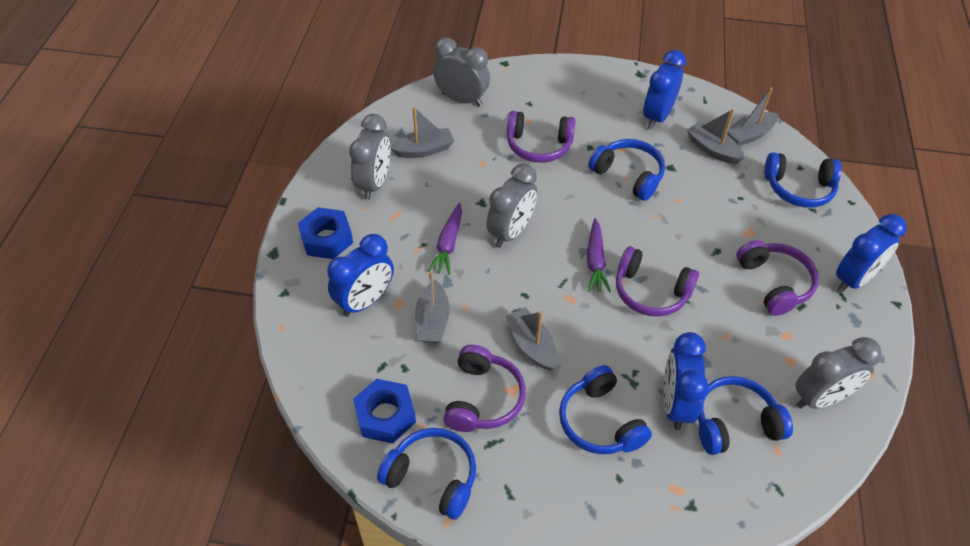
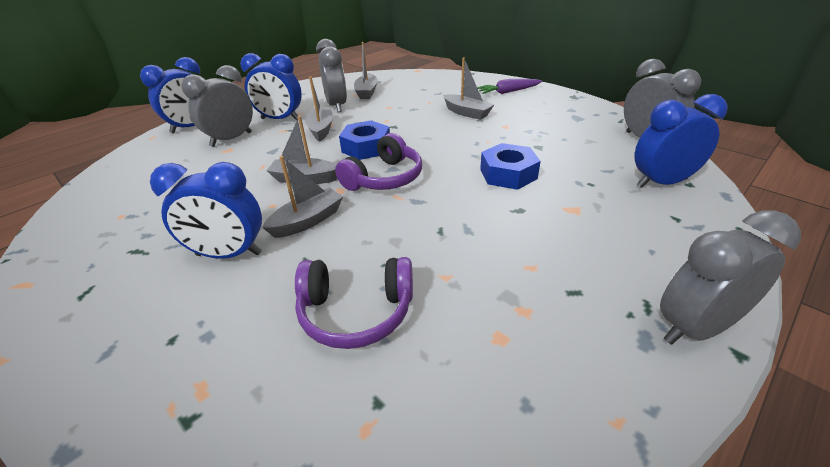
blue headphones: 5 -> 0
purple carrot: 2 -> 1
purple headphones: 4 -> 2

